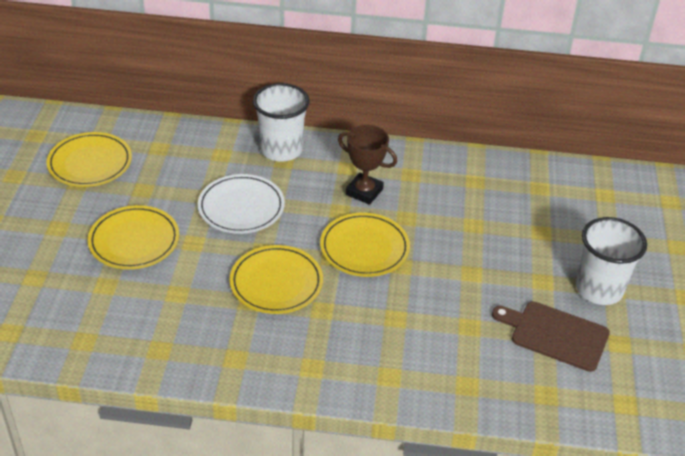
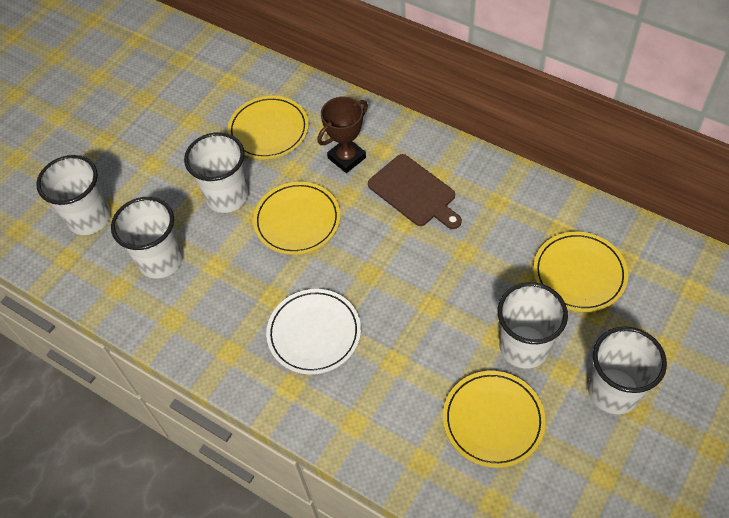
white cup: 2 -> 5

